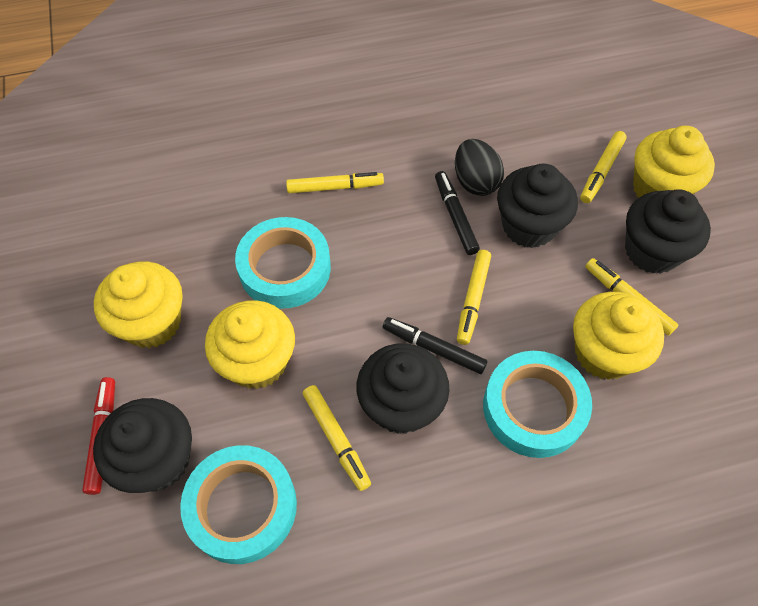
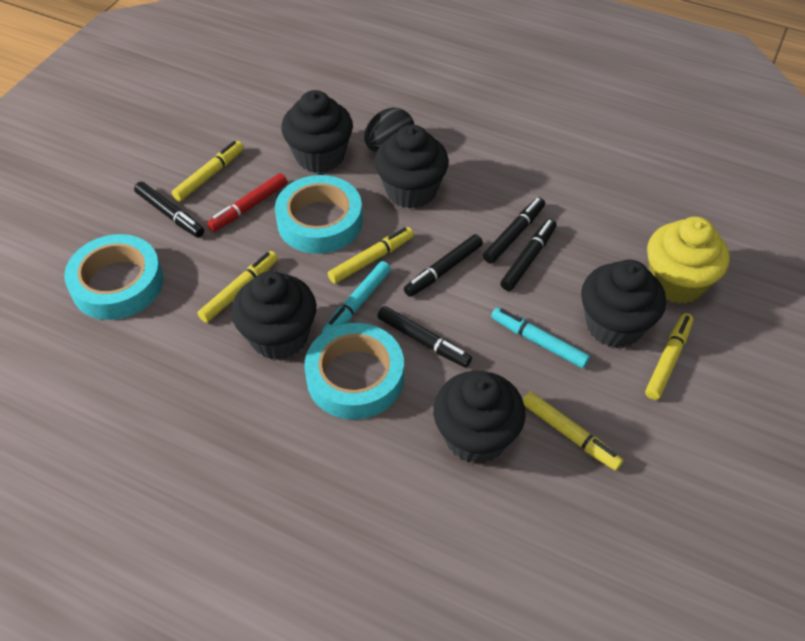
black cupcake: 4 -> 5
black marker: 2 -> 5
turquoise marker: 0 -> 2
yellow cupcake: 4 -> 1

